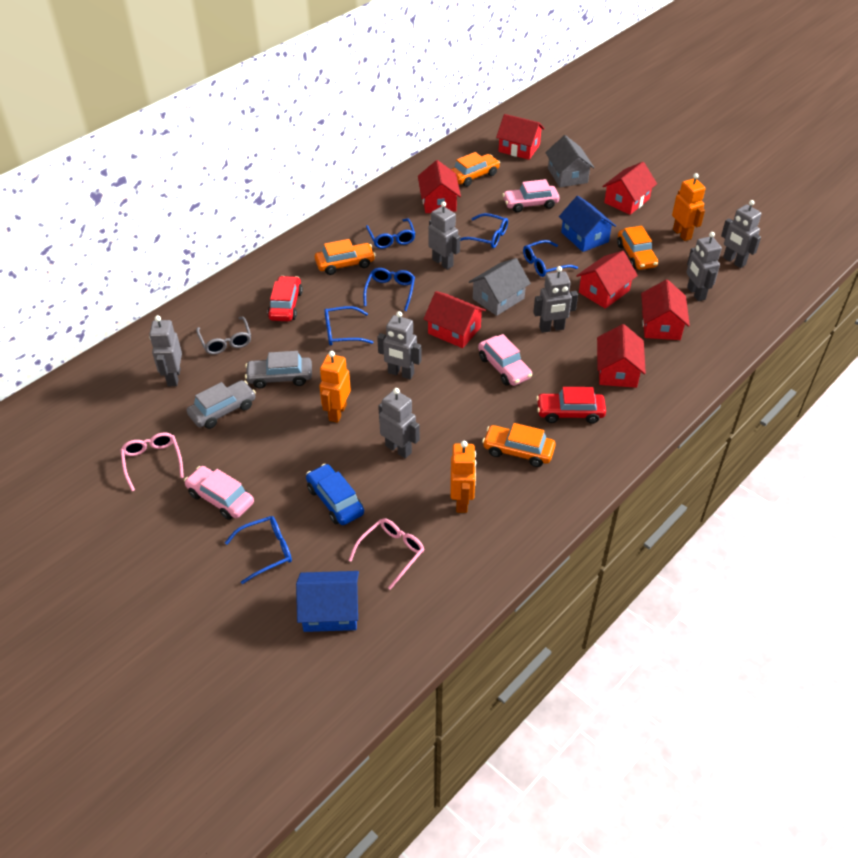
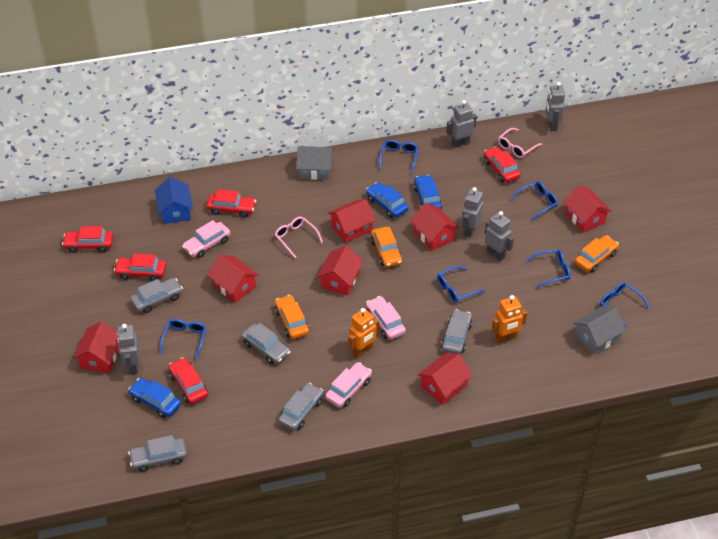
blue car: 1 -> 3
blue house: 2 -> 1
grey car: 2 -> 5
grey glasses: 1 -> 0
grey robot: 7 -> 5
orange car: 4 -> 3
orange robot: 3 -> 2
red car: 2 -> 5

